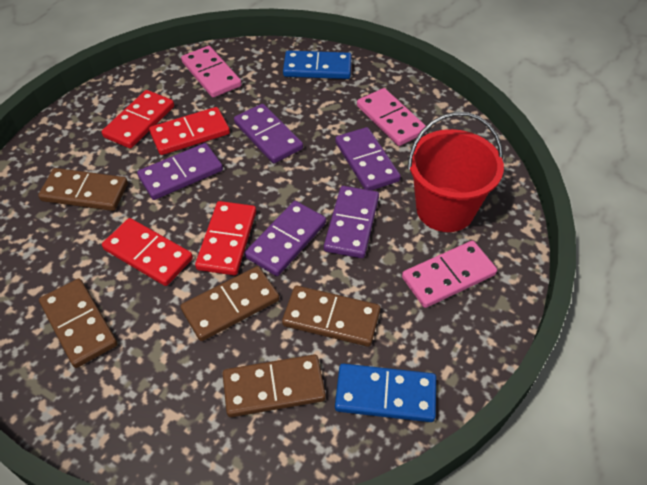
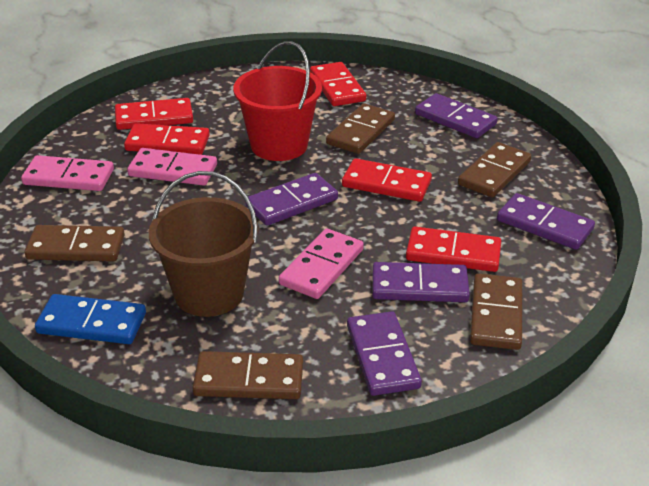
blue domino: 2 -> 1
brown bucket: 0 -> 1
red domino: 4 -> 5

